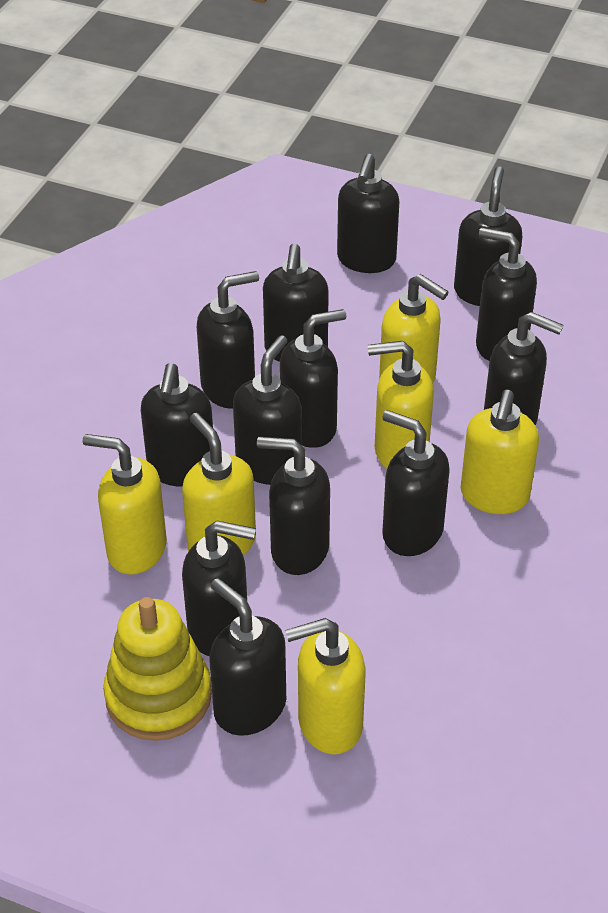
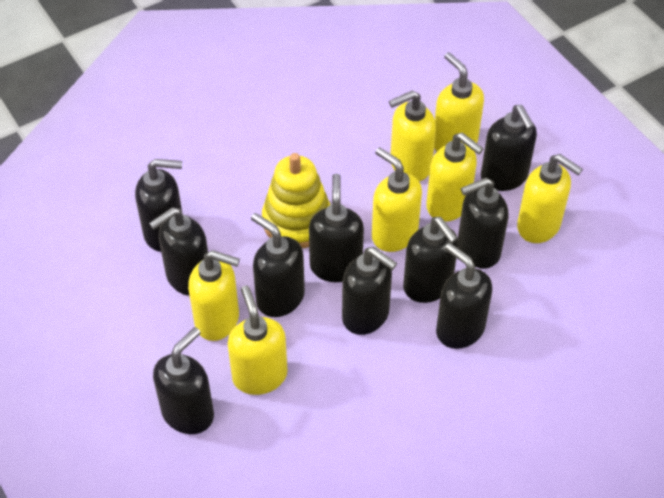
black soap dispenser: 13 -> 10
yellow soap dispenser: 6 -> 7

